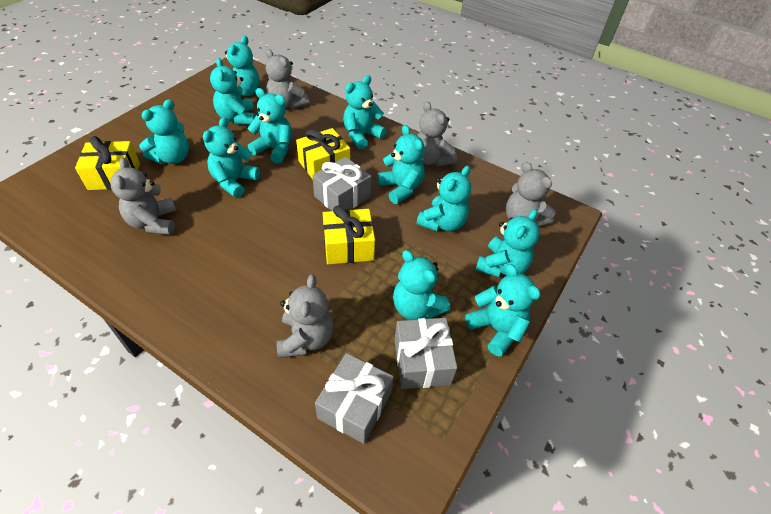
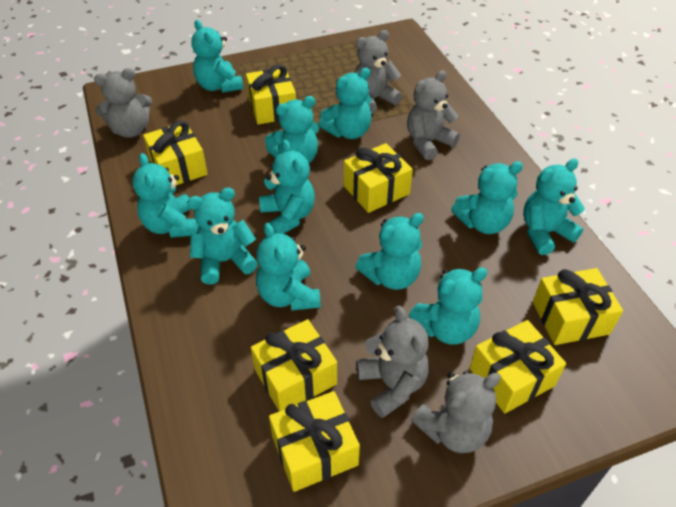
grey gift: 3 -> 0
yellow gift: 3 -> 7

